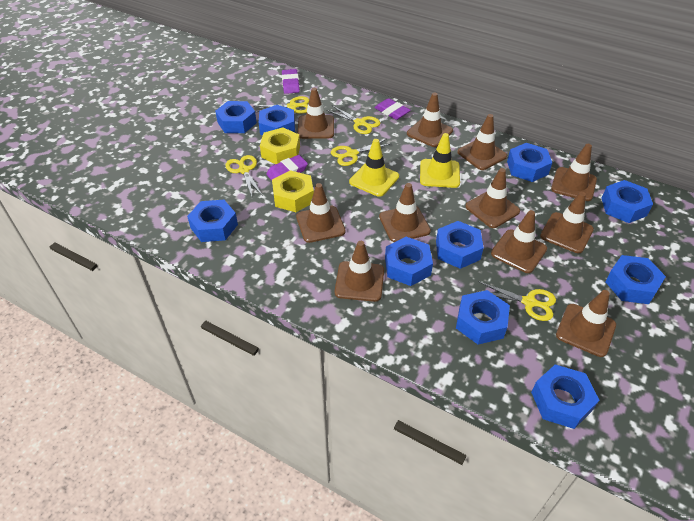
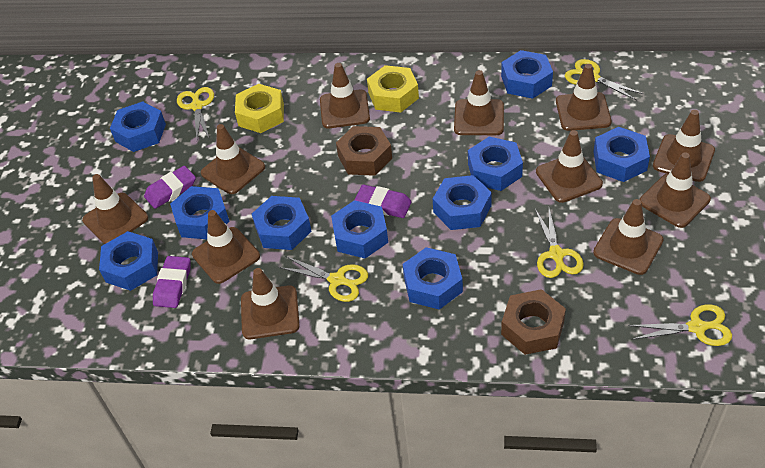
brown nut: 0 -> 2
yellow traffic cone: 2 -> 0

